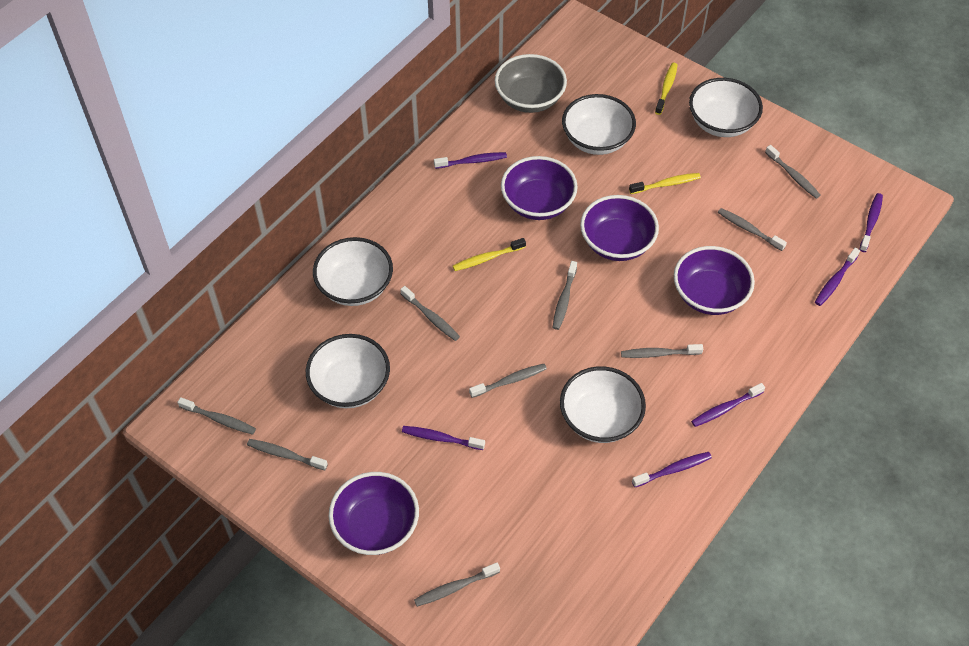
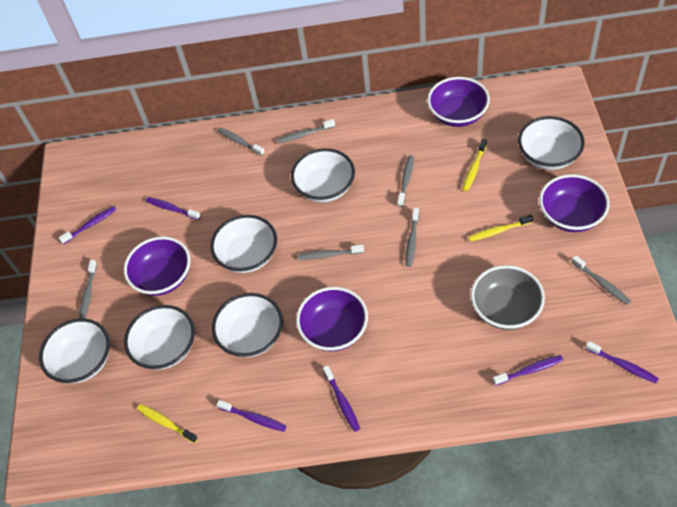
grey toothbrush: 9 -> 7
white bowl: 5 -> 6

